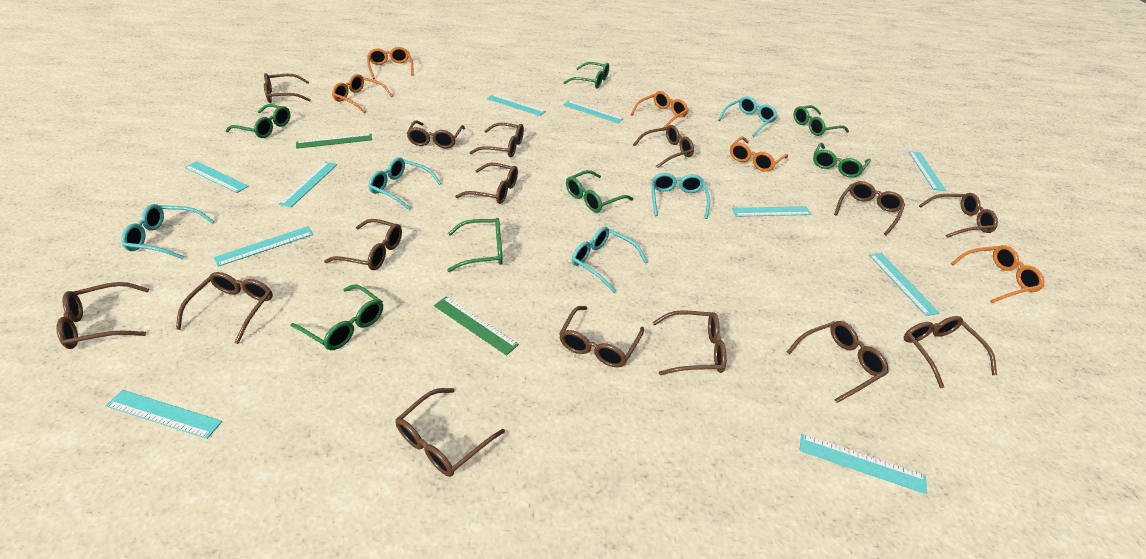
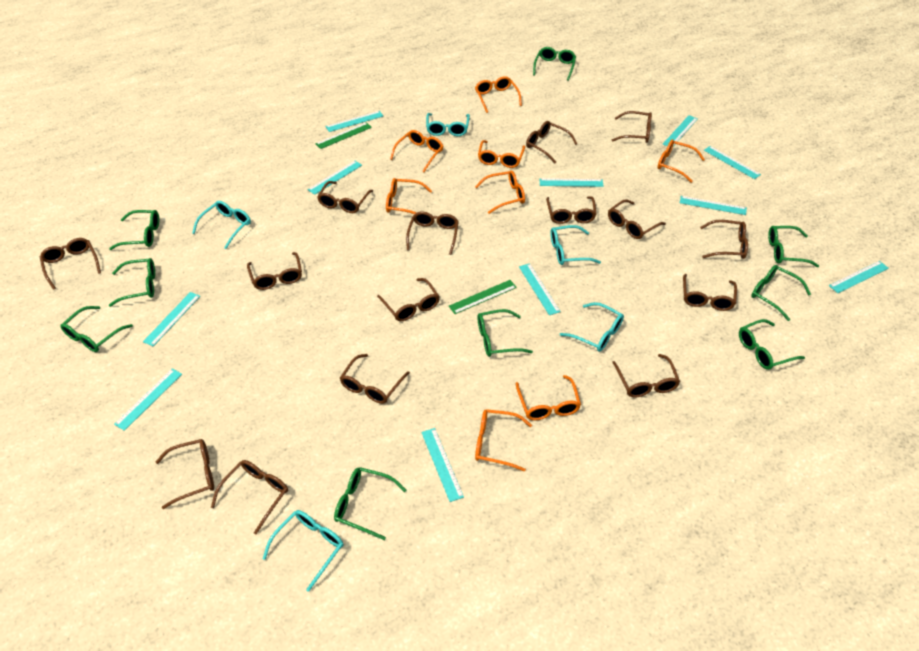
green glasses: 7 -> 9
orange glasses: 5 -> 8
turquoise ruler: 10 -> 11

